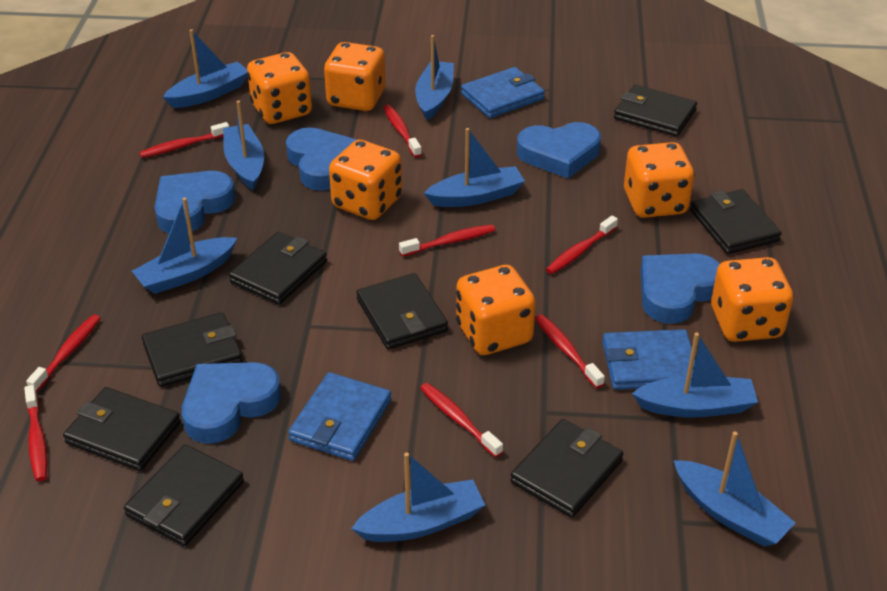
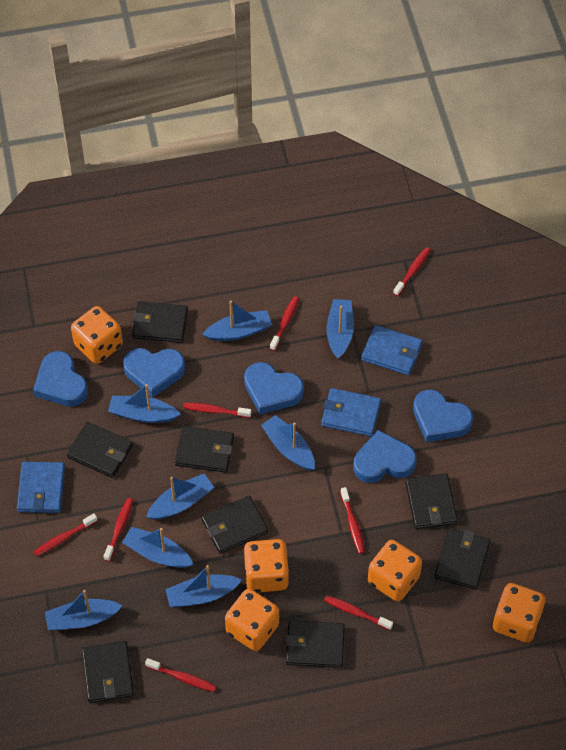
orange dice: 6 -> 5

